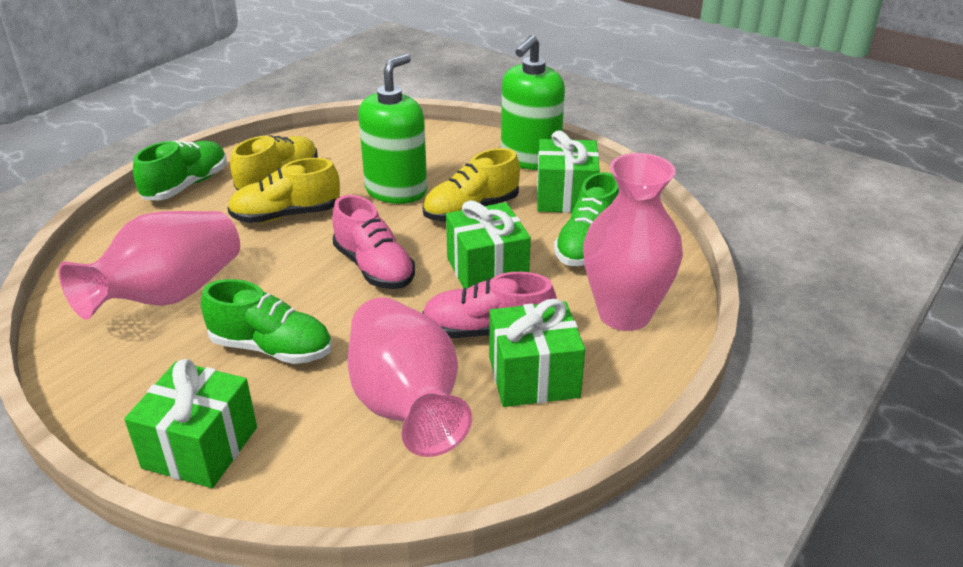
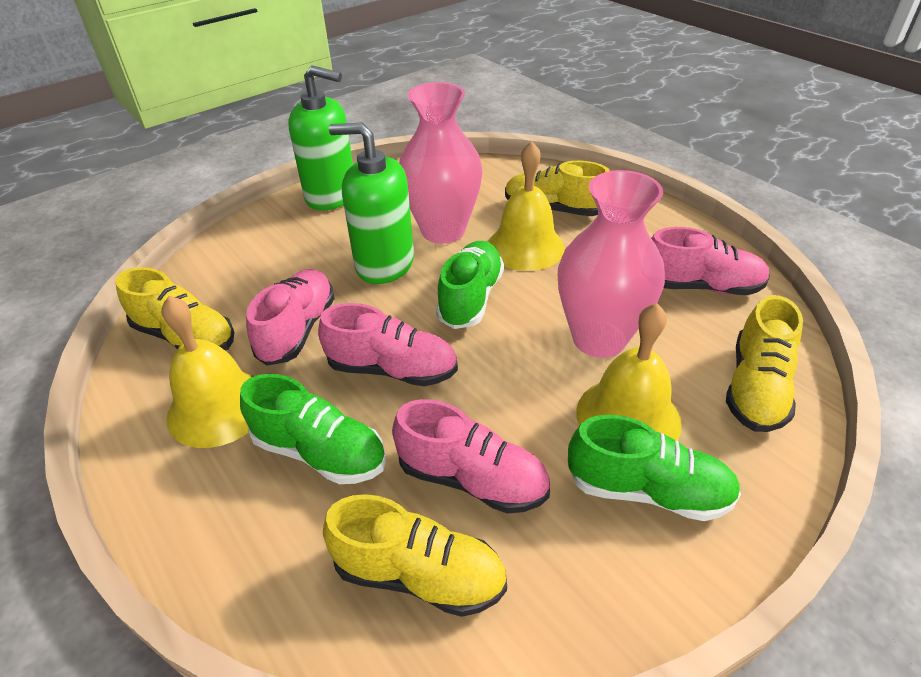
green gift: 4 -> 0
pink shoe: 2 -> 4
pink vase: 3 -> 2
yellow bell: 0 -> 3
yellow shoe: 3 -> 4

